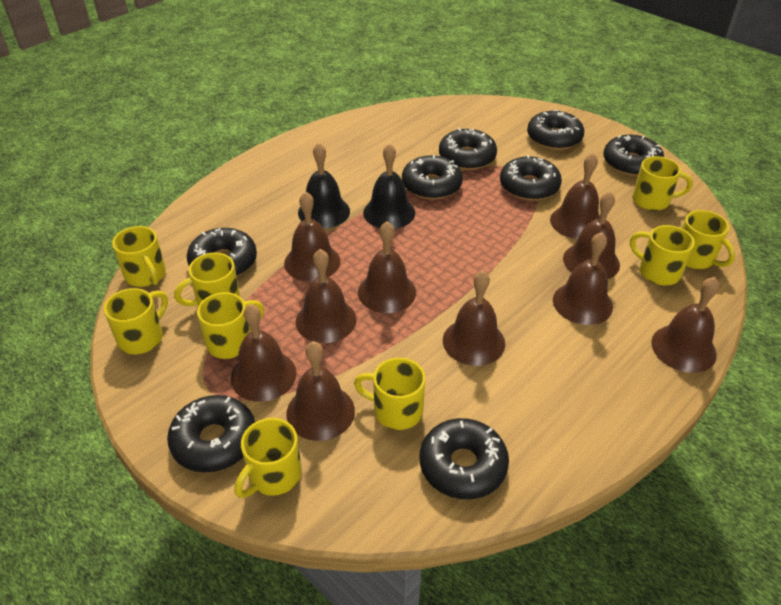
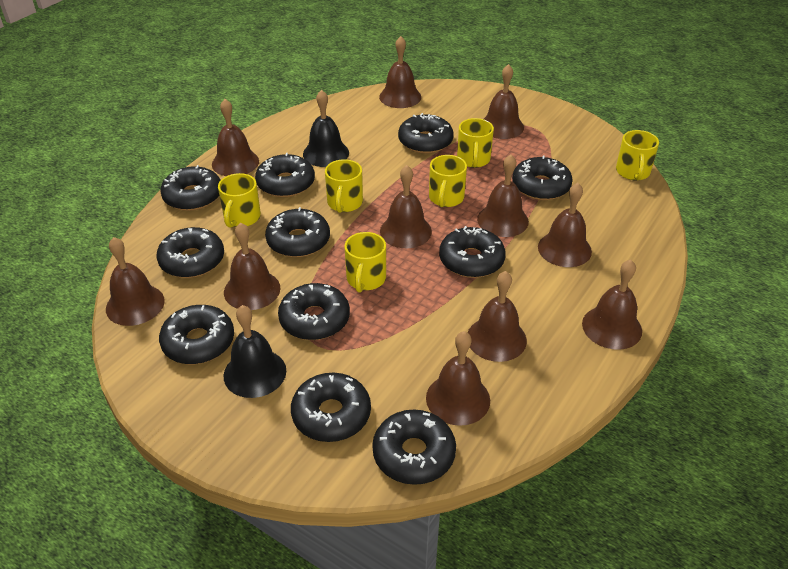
black donut: 8 -> 11
brown bell: 10 -> 11
yellow mug: 9 -> 6

